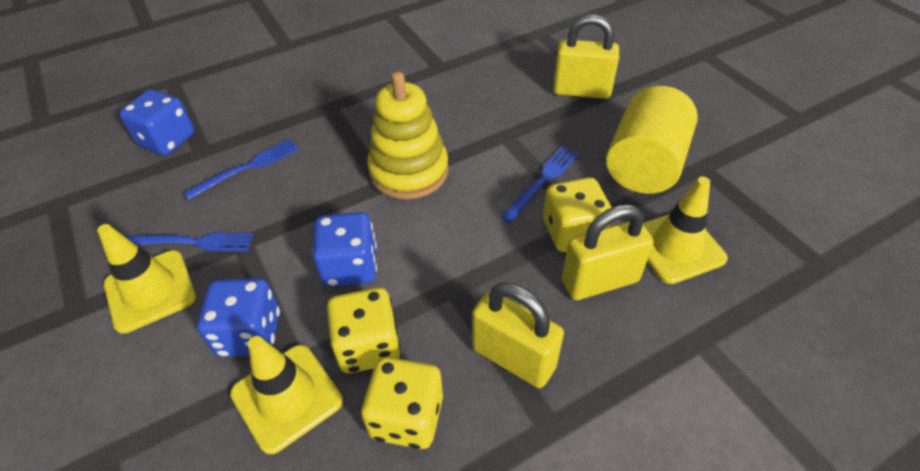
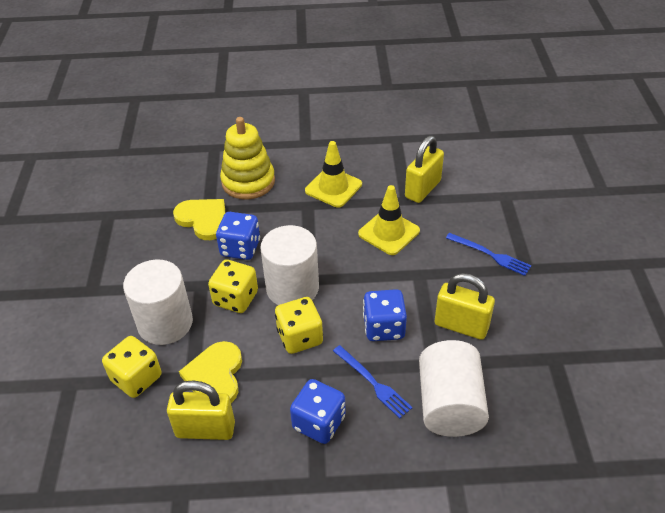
blue fork: 3 -> 2
white cylinder: 0 -> 3
yellow cylinder: 1 -> 0
yellow heart: 0 -> 2
yellow traffic cone: 3 -> 2

